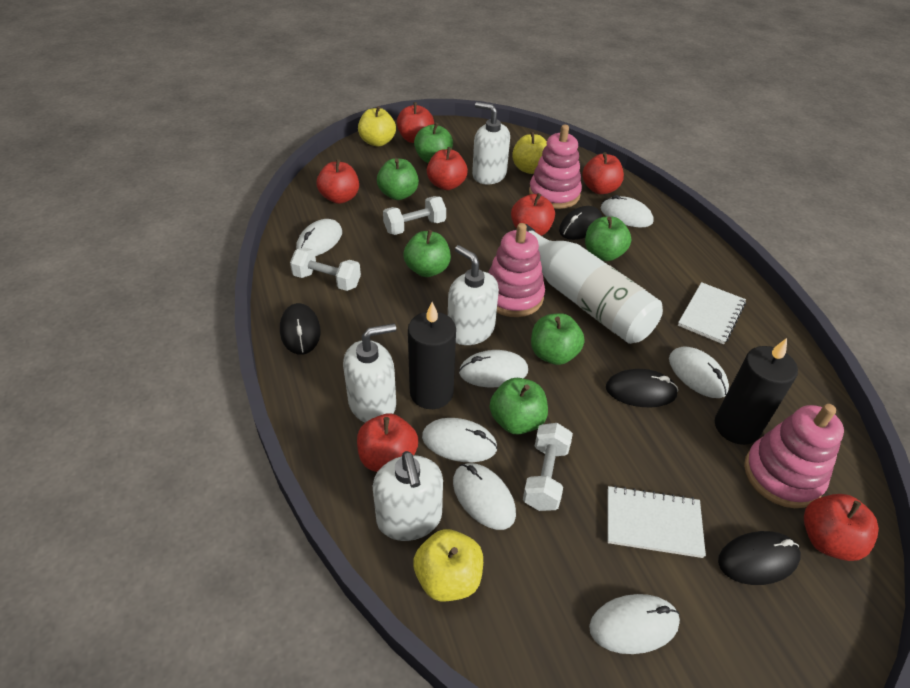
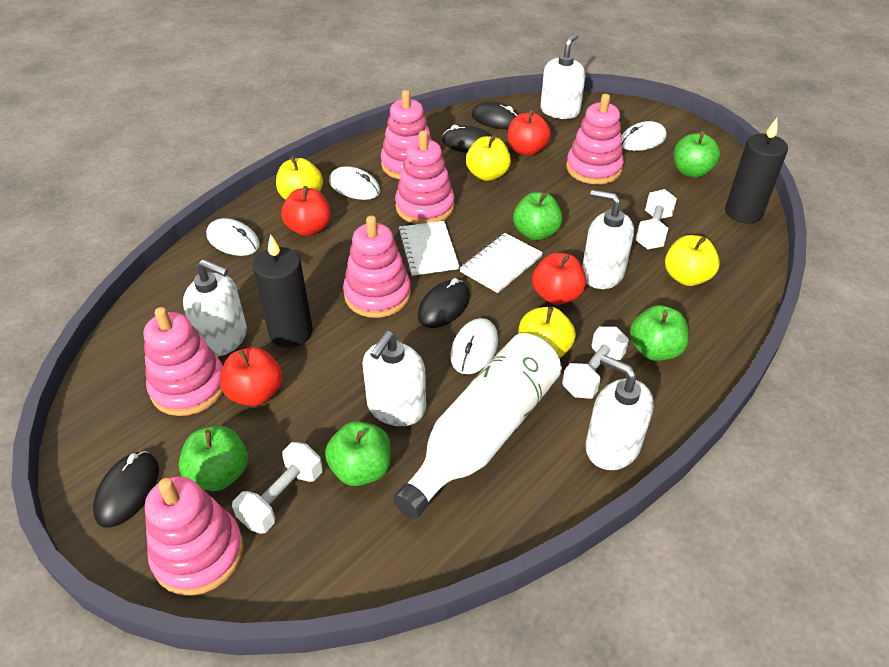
green apple: 6 -> 5
pink stacking toy: 3 -> 6
red apple: 7 -> 4
white mouse: 7 -> 4
white soap dispenser: 4 -> 5
yellow apple: 3 -> 4

